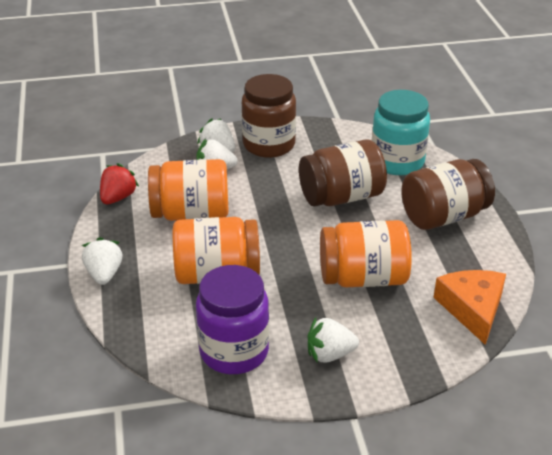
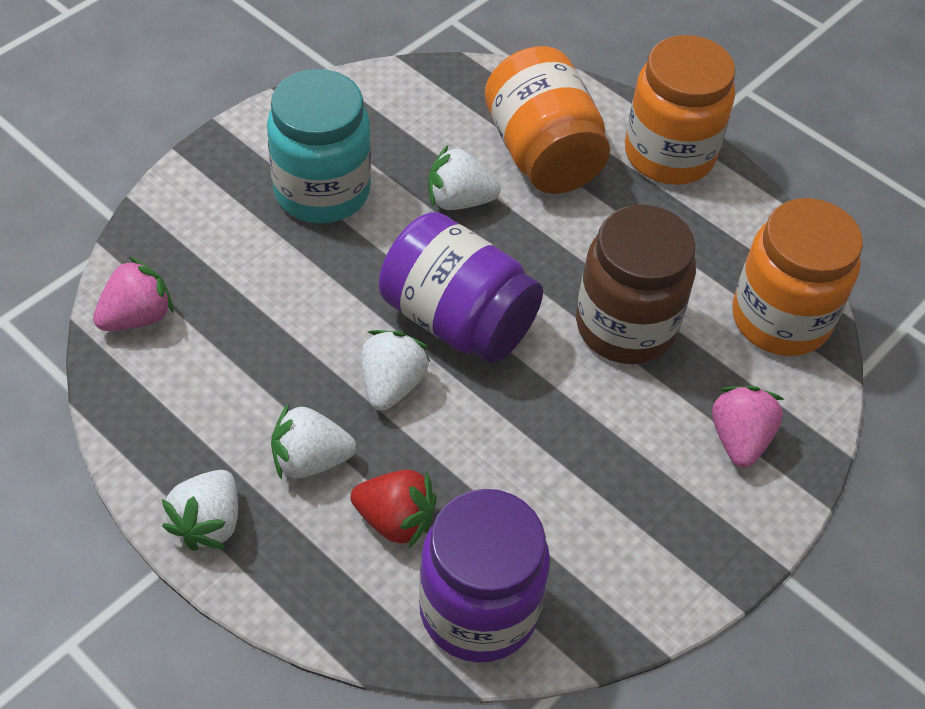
brown jar: 3 -> 1
orange cheese: 1 -> 0
pink strawberry: 0 -> 2
purple jar: 1 -> 2

